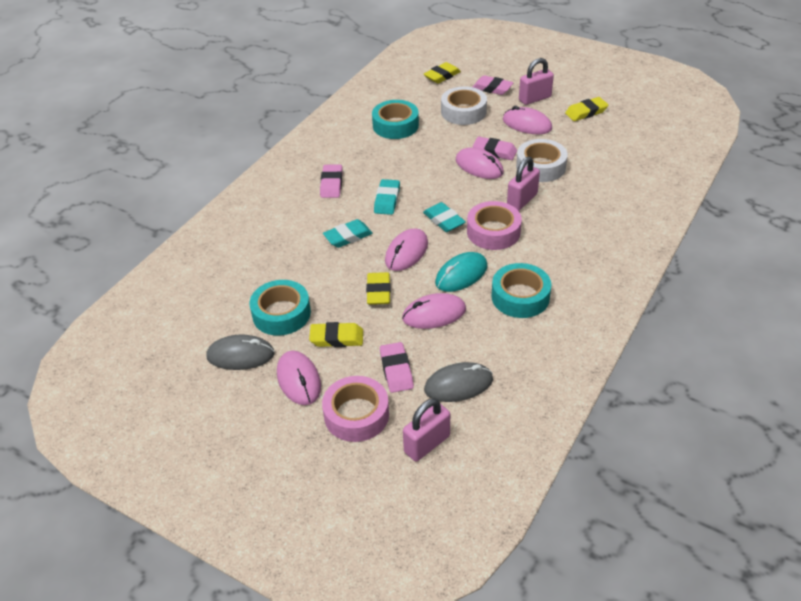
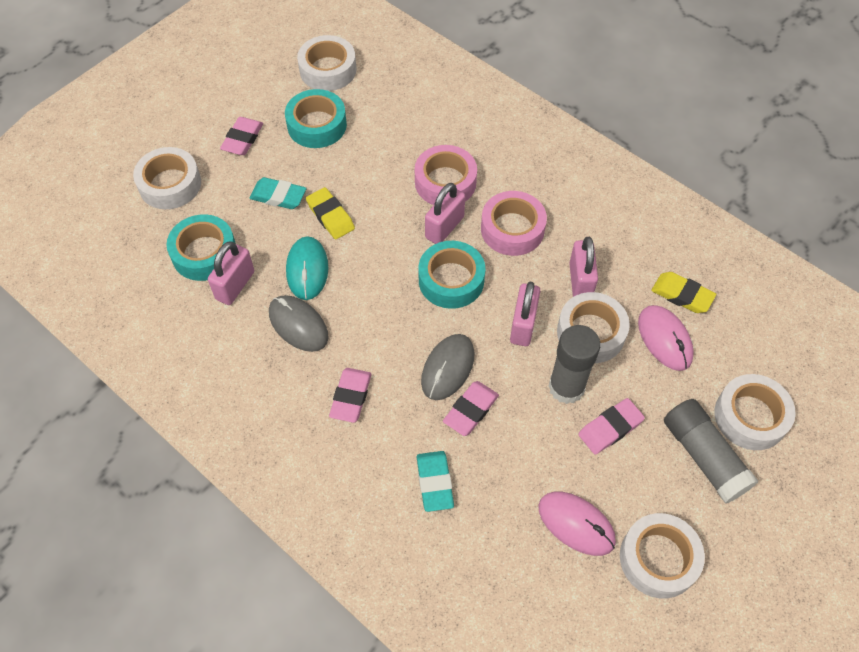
grey glue stick: 0 -> 2
pink mouse: 5 -> 2
pink padlock: 3 -> 4
turquoise eraser: 3 -> 2
white tape: 2 -> 5
yellow eraser: 4 -> 2

